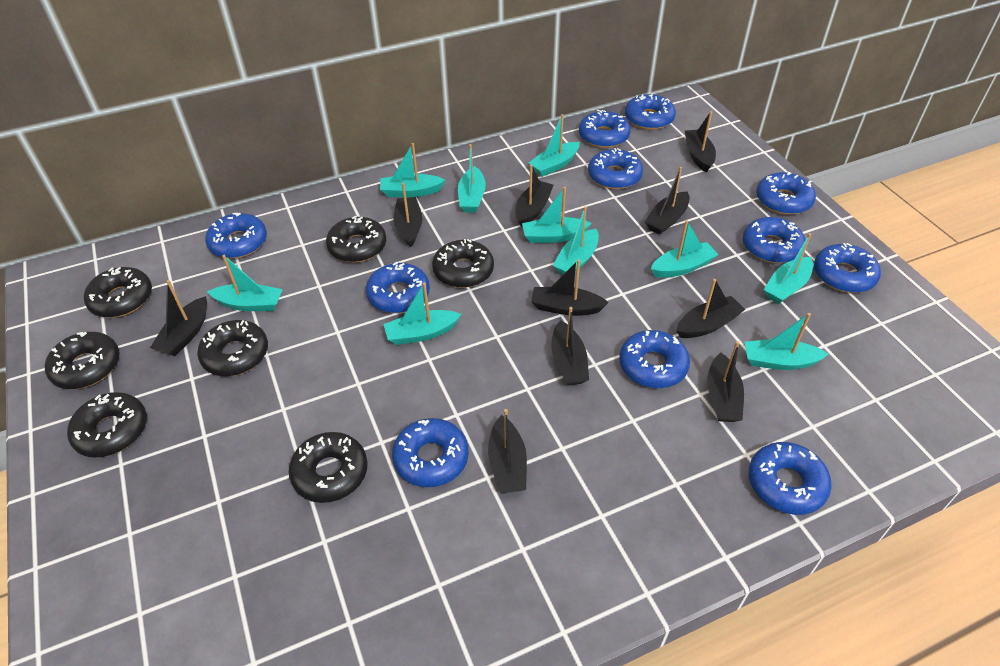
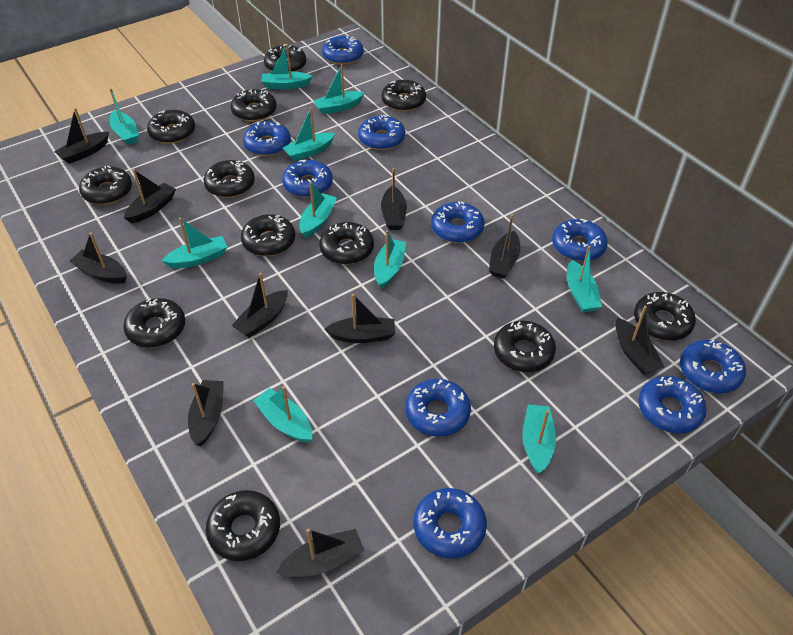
black donut: 7 -> 12
blue donut: 11 -> 10

